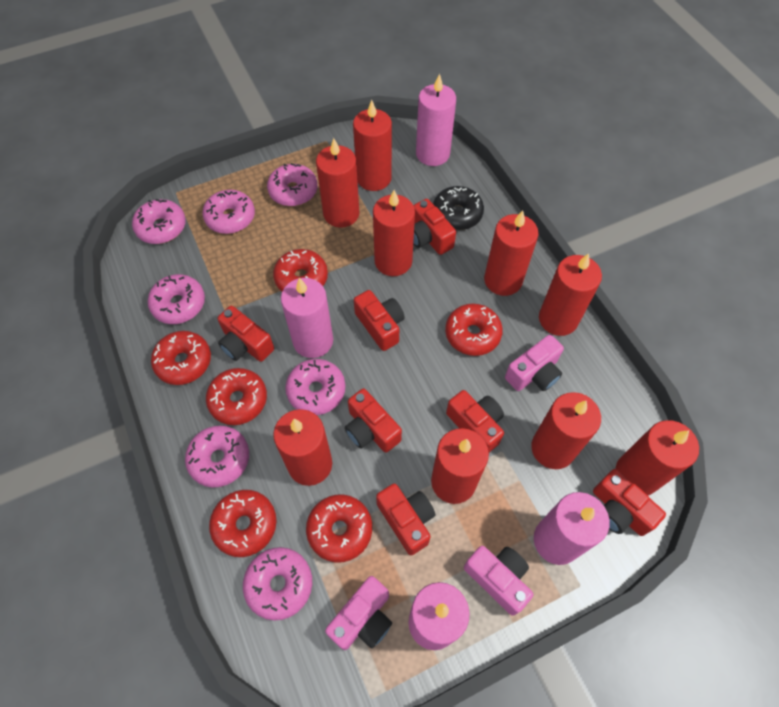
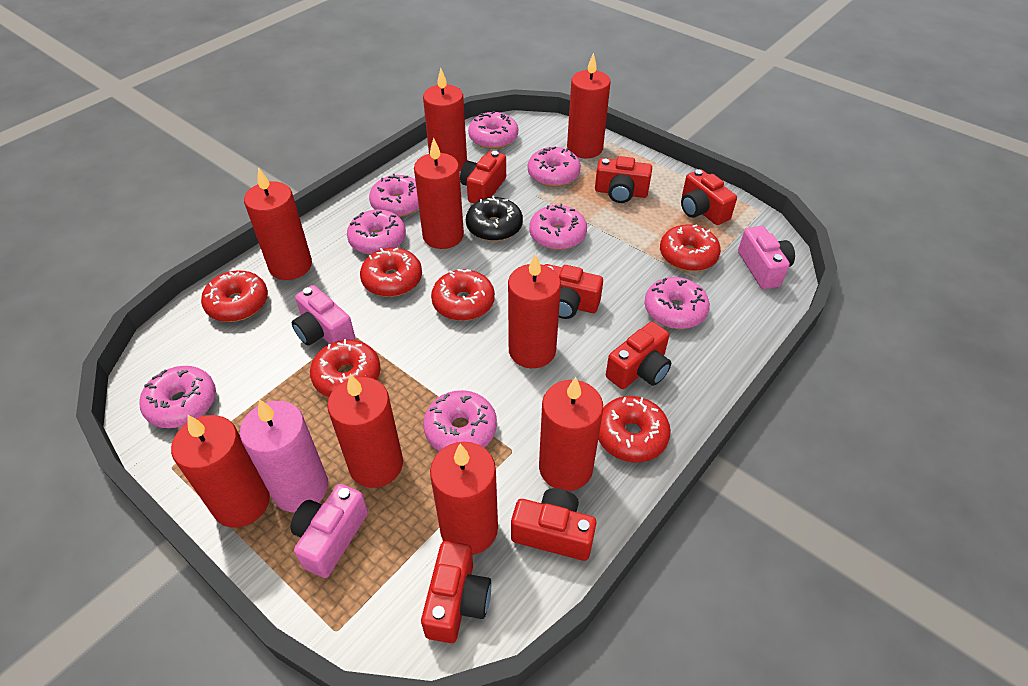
pink candle: 4 -> 1
pink donut: 7 -> 8

